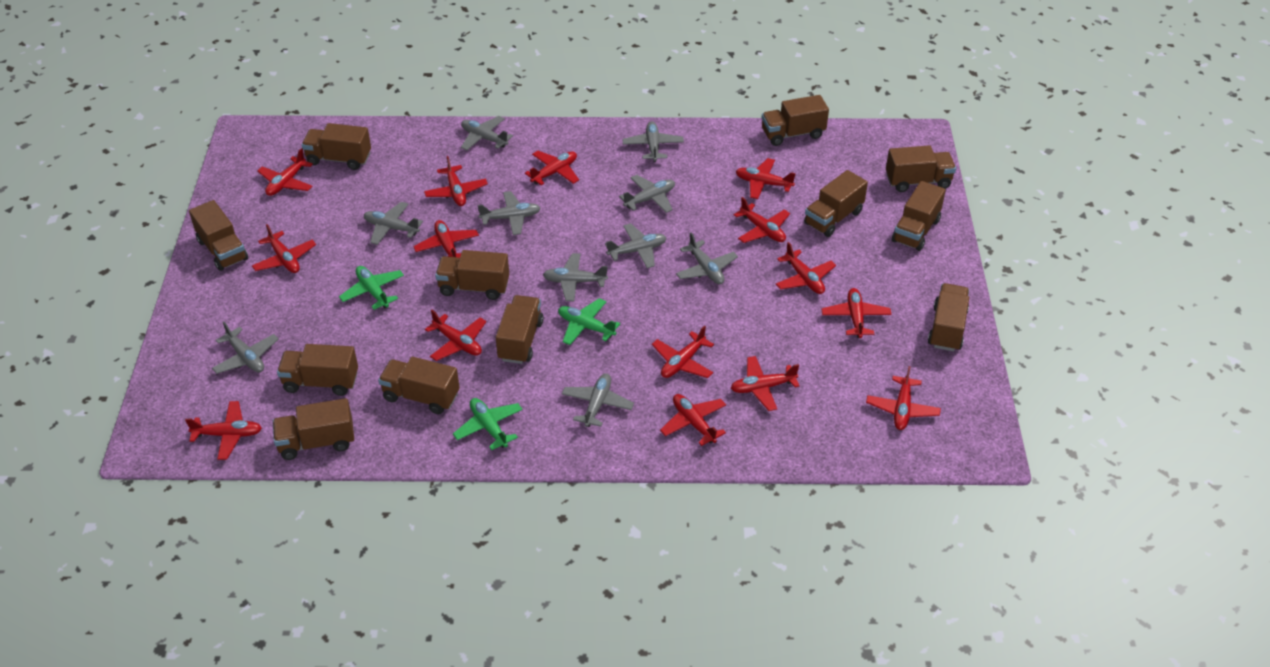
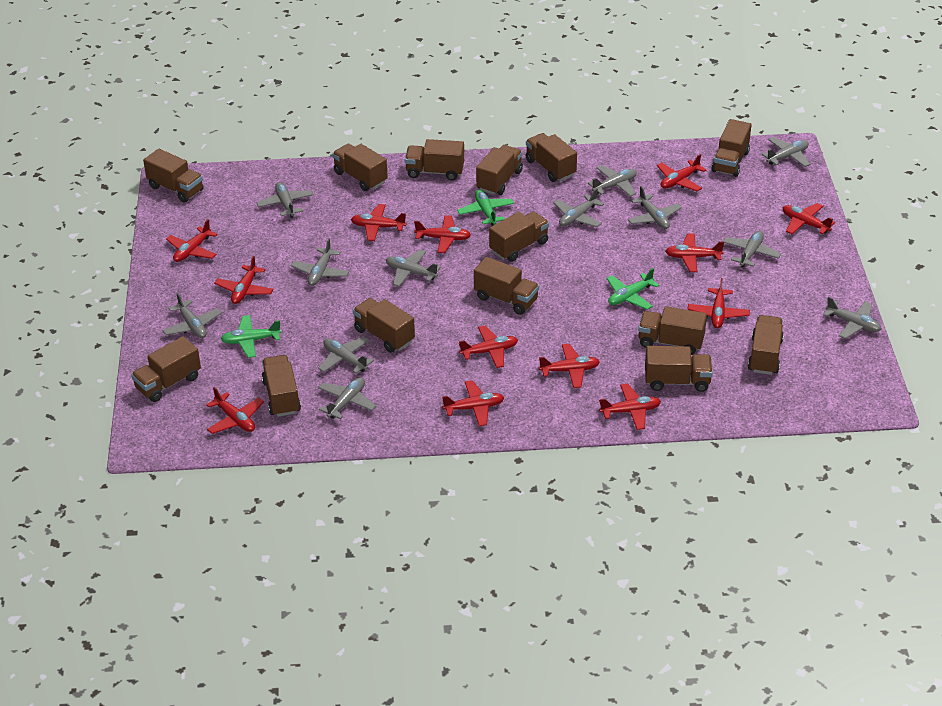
brown truck: 12 -> 14
grey plane: 10 -> 12
red plane: 15 -> 13

